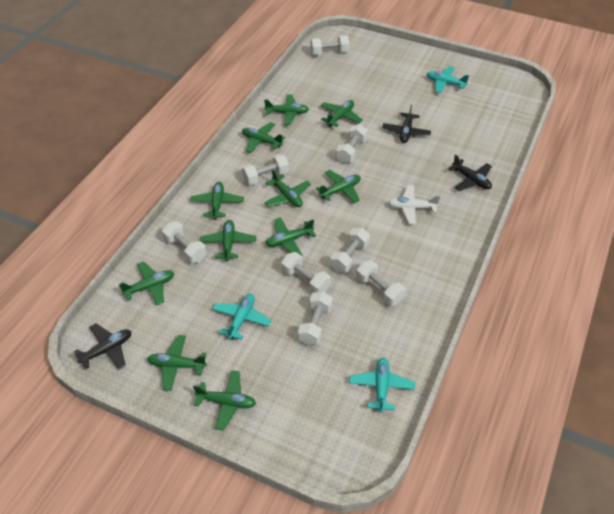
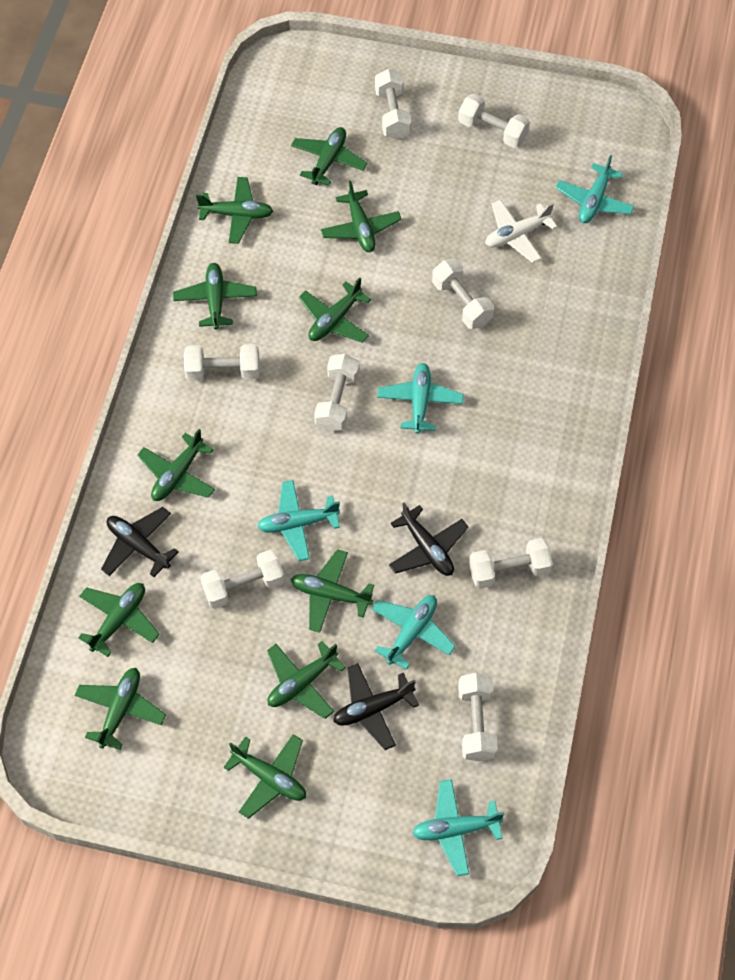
turquoise plane: 3 -> 5

